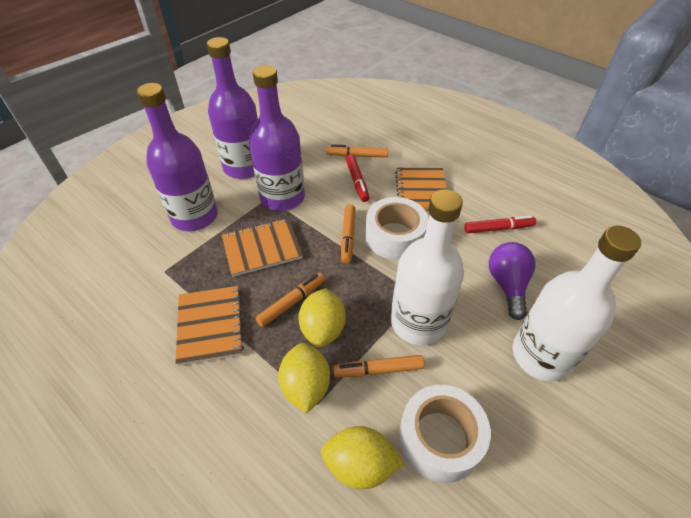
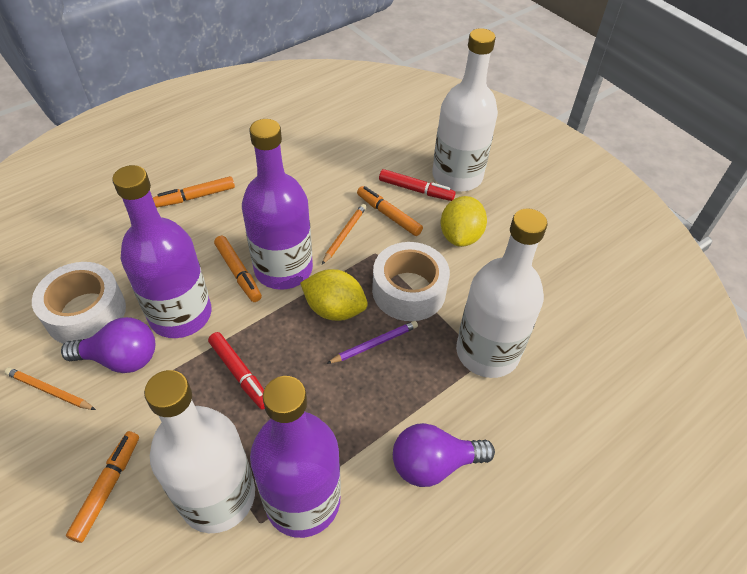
orange notebook: 3 -> 0
orange pencil: 0 -> 2
purple light bulb: 1 -> 2
purple pencil: 0 -> 1
white bottle: 2 -> 3
yellow lemon: 3 -> 2

